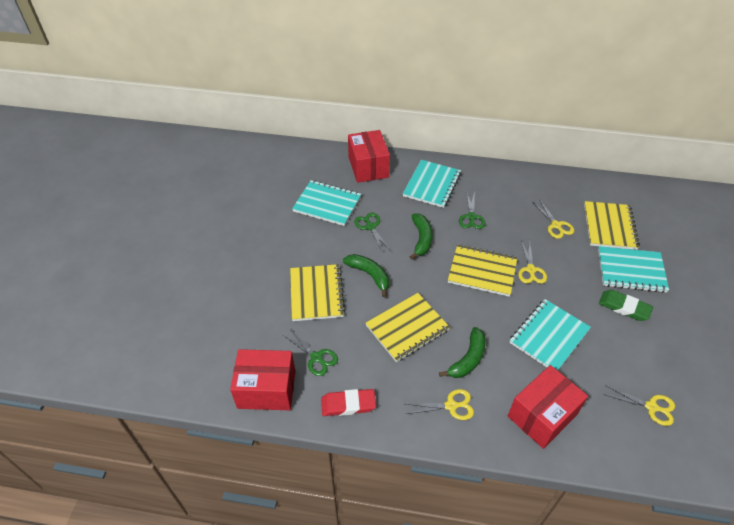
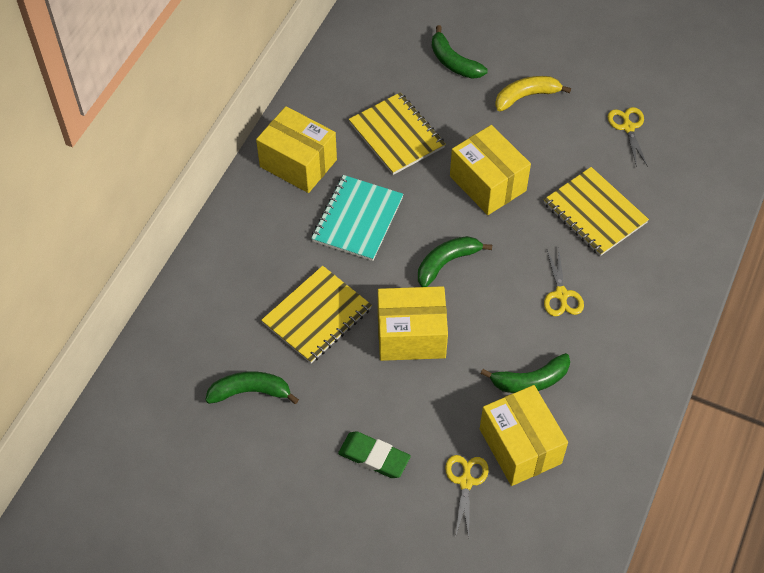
green banana: 3 -> 4
green scissors: 3 -> 0
red box: 3 -> 0
red eraser: 1 -> 0
turquoise notebook: 4 -> 1
yellow banana: 0 -> 1
yellow box: 0 -> 4
yellow notebook: 4 -> 3
yellow scissors: 4 -> 3

